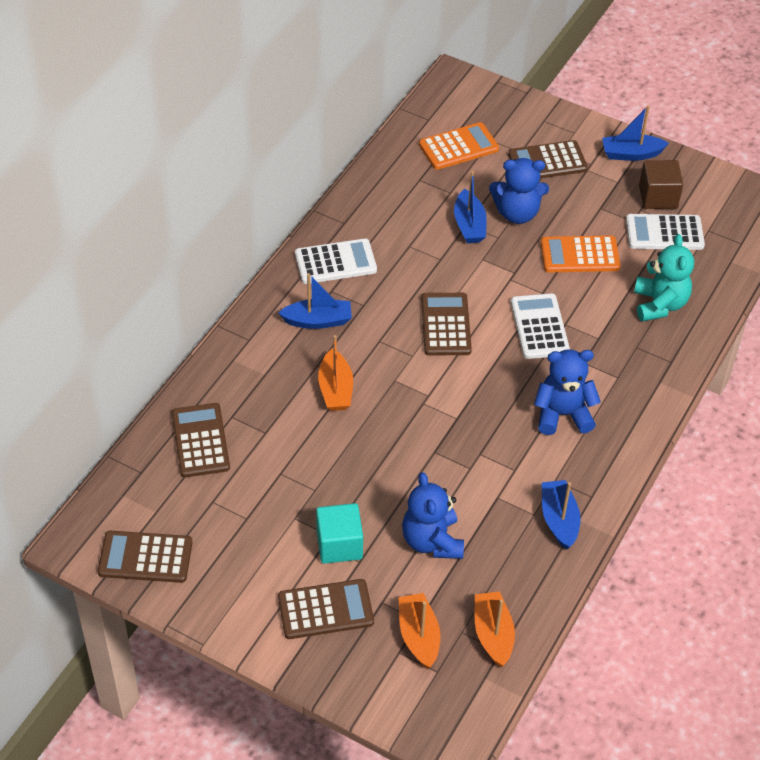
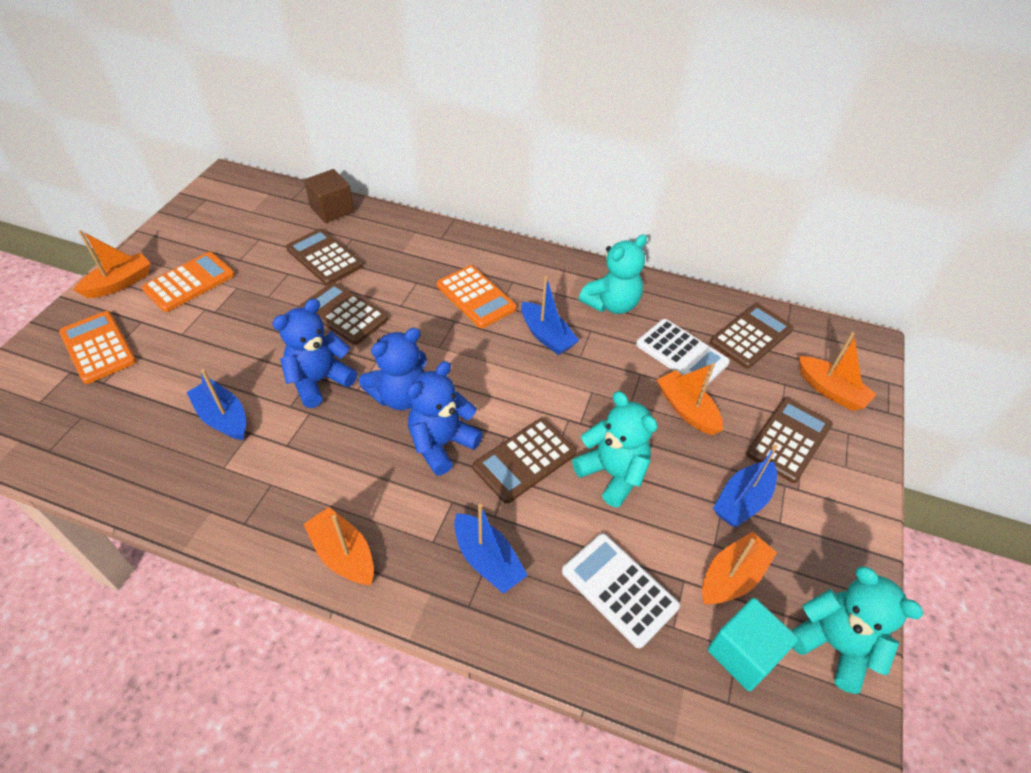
orange boat: 3 -> 5
orange calculator: 2 -> 3
turquoise teddy bear: 1 -> 3
white calculator: 3 -> 2

